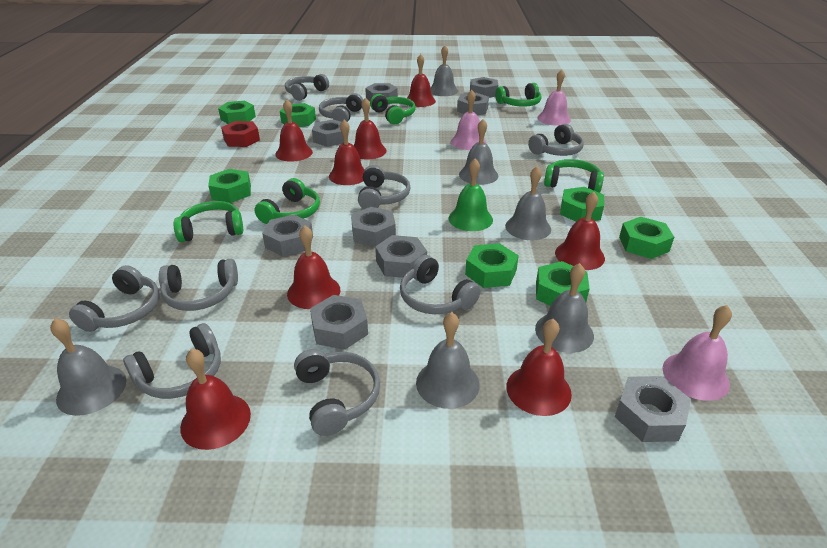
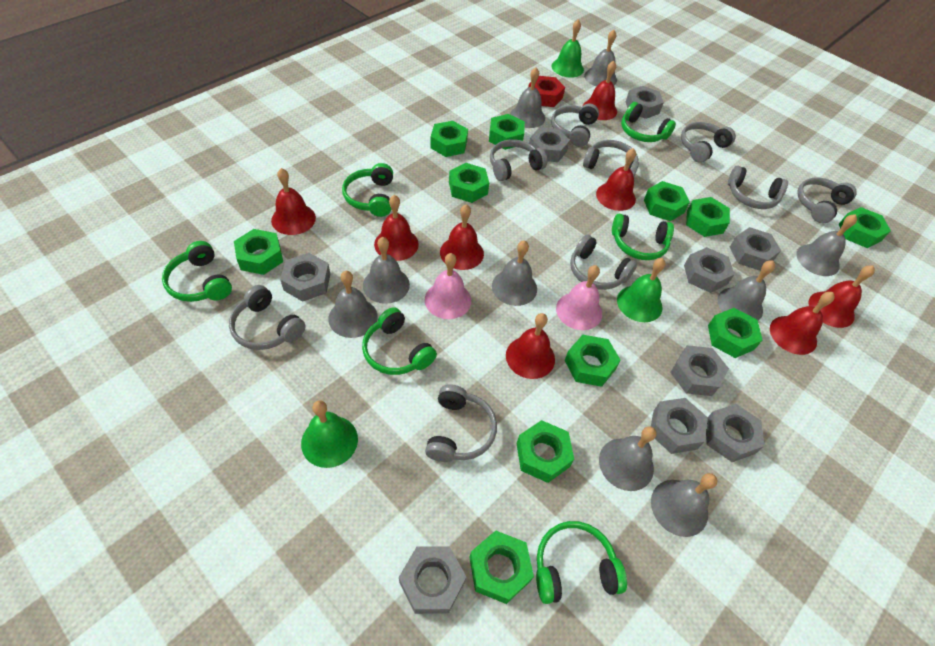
green bell: 1 -> 3
green headphones: 5 -> 6
green nut: 7 -> 11
grey bell: 6 -> 9
pink bell: 3 -> 2

